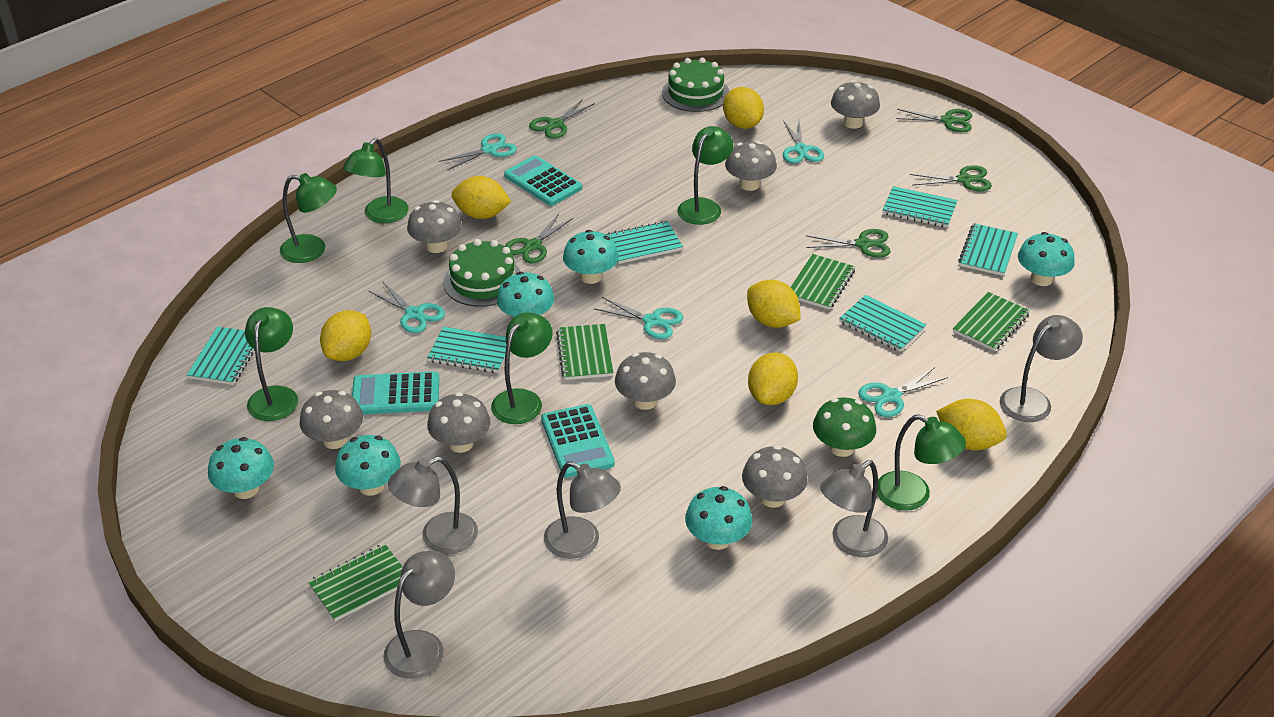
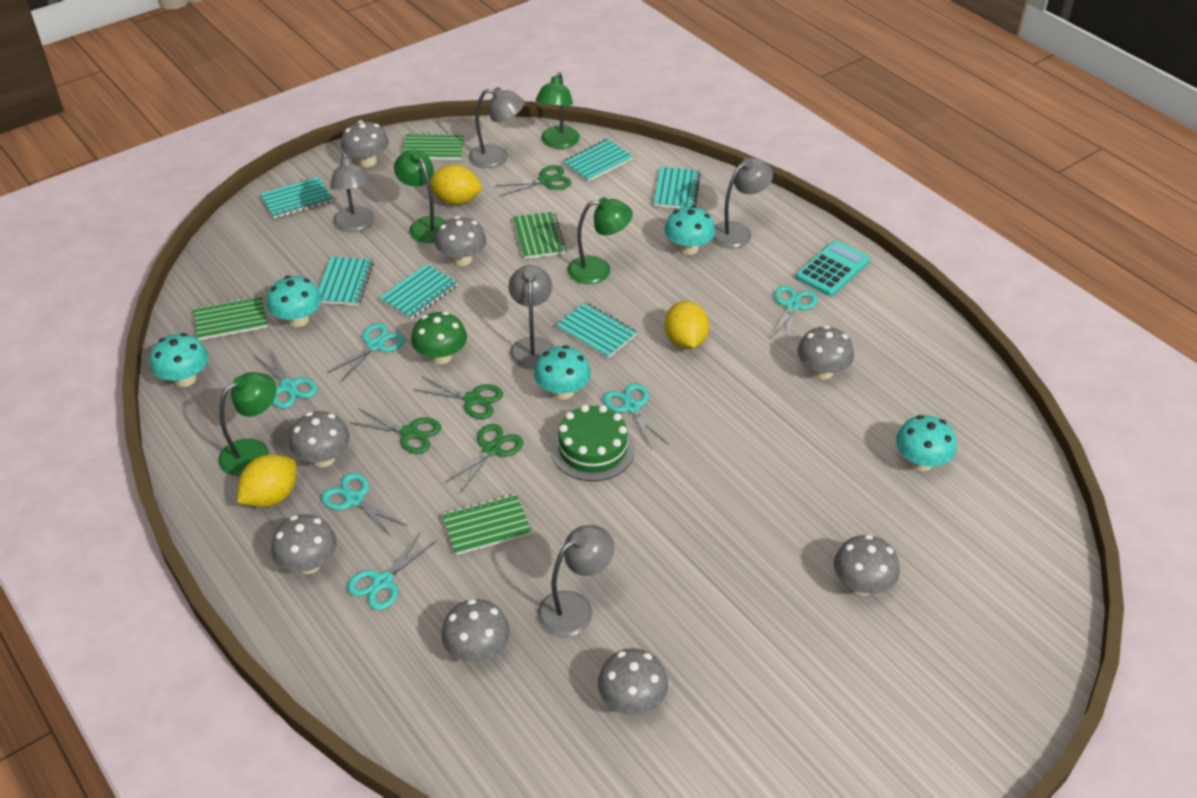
green cake: 2 -> 1
green lamp: 6 -> 4
green scissors: 5 -> 4
grey mushroom: 7 -> 8
turquoise calculator: 3 -> 1
turquoise mushroom: 6 -> 5
turquoise scissors: 5 -> 6
yellow lemon: 6 -> 3

